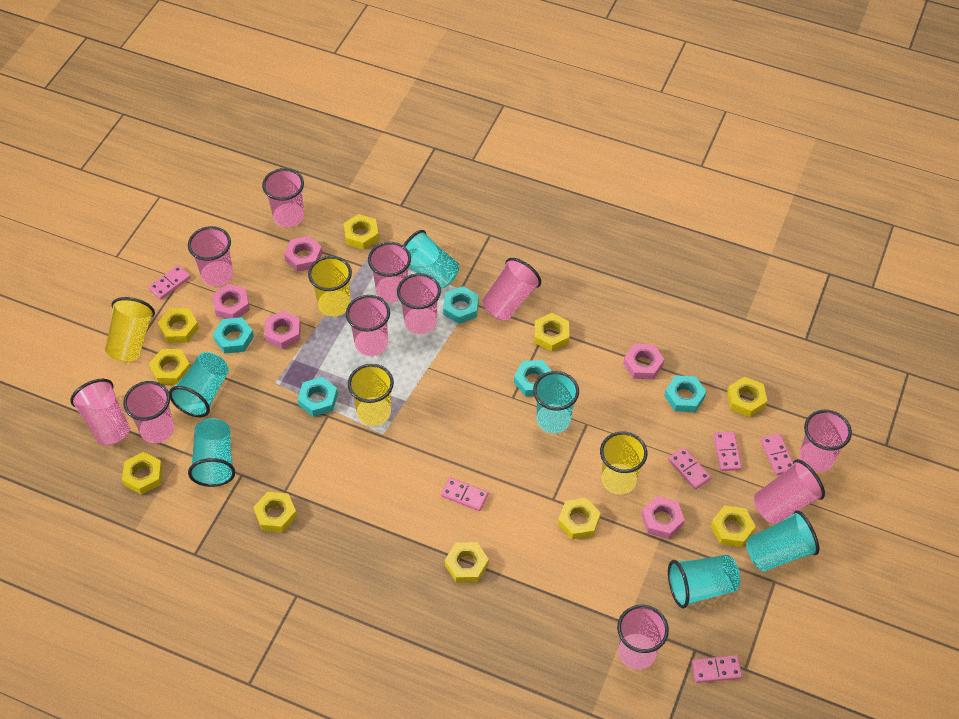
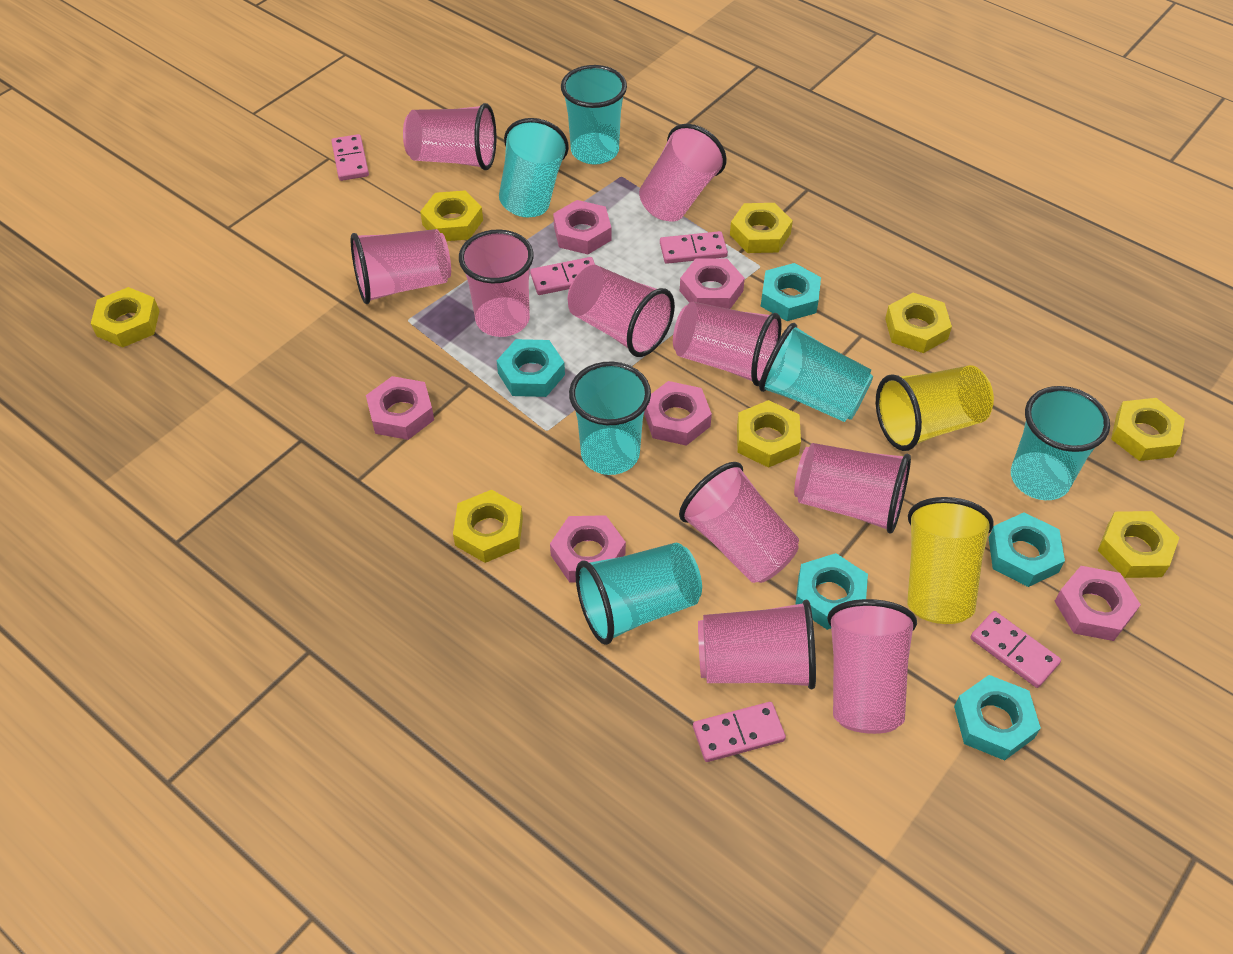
pink cup: 11 -> 10
pink domino: 6 -> 5
pink nut: 5 -> 6
yellow cup: 4 -> 2
yellow nut: 10 -> 8

